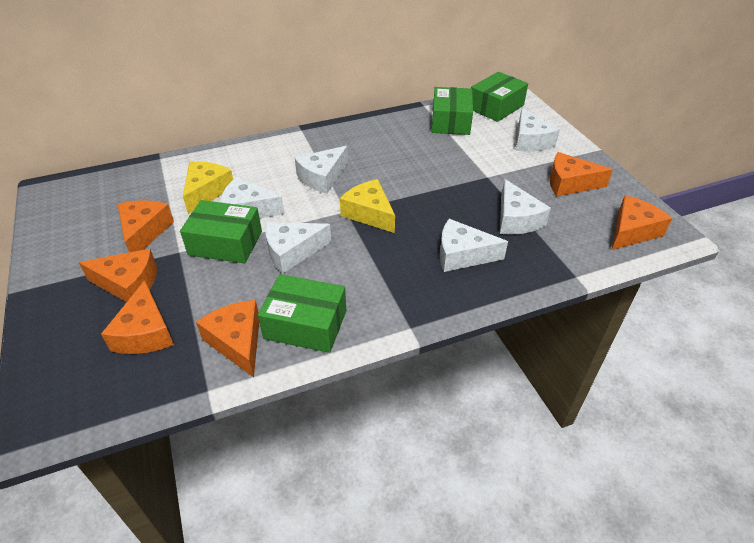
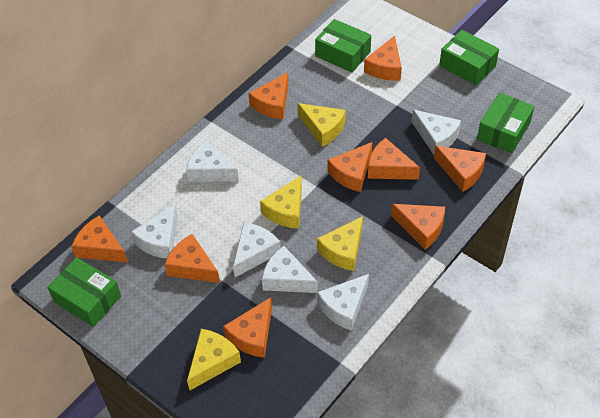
orange cheese: 6 -> 9
yellow cheese: 2 -> 4

